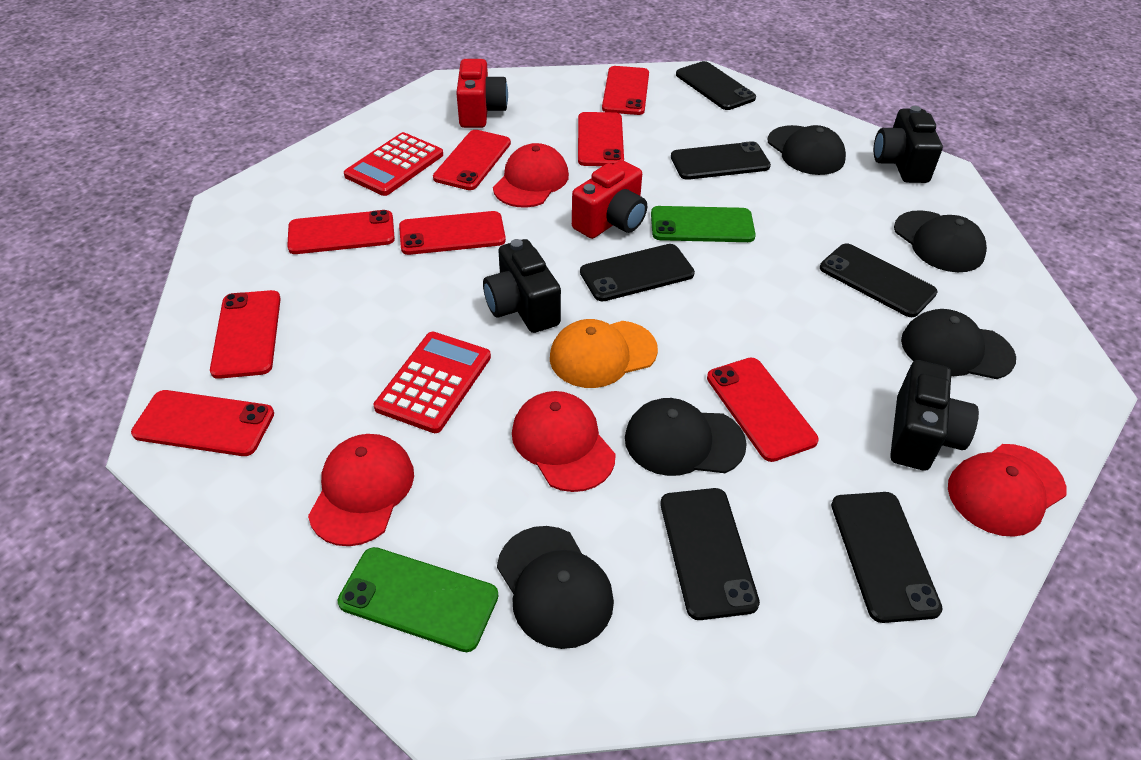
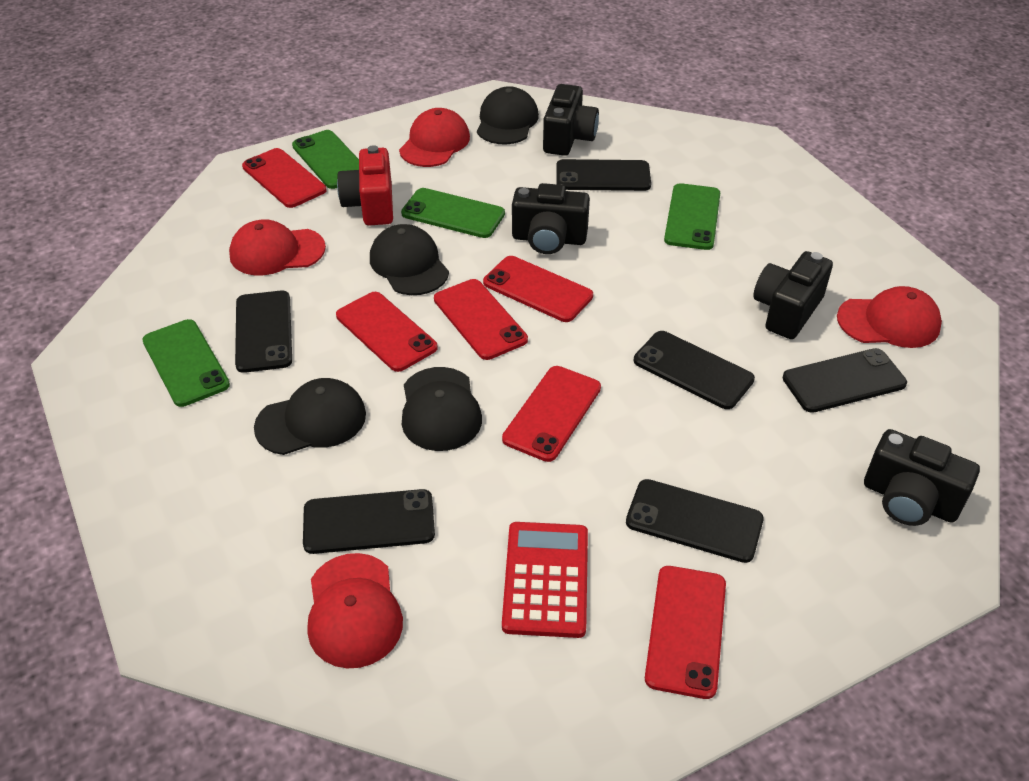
black camera: 3 -> 4
black cap: 5 -> 4
green phone: 2 -> 4
orange cap: 1 -> 0
red calculator: 2 -> 1
red camera: 2 -> 1
red phone: 8 -> 6

